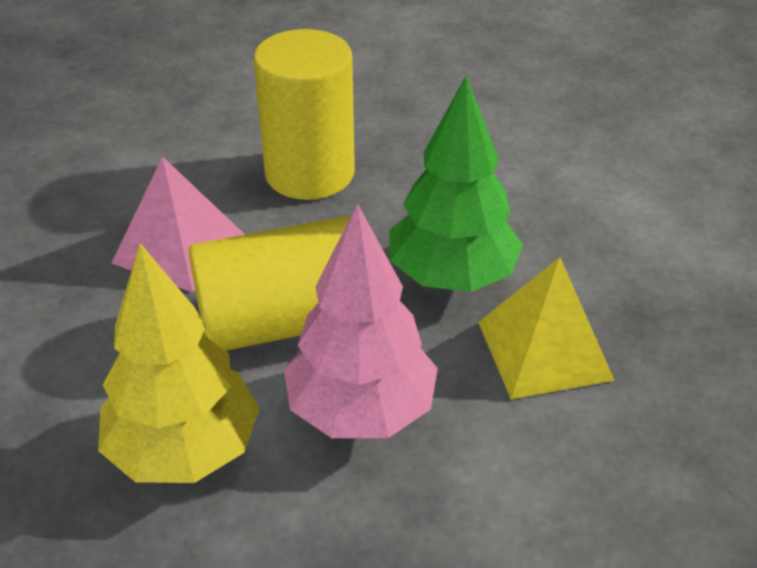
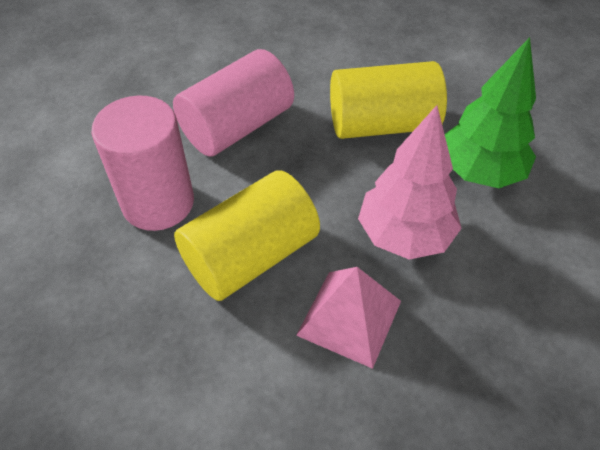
pink cylinder: 0 -> 2
yellow pyramid: 1 -> 0
yellow tree: 1 -> 0

